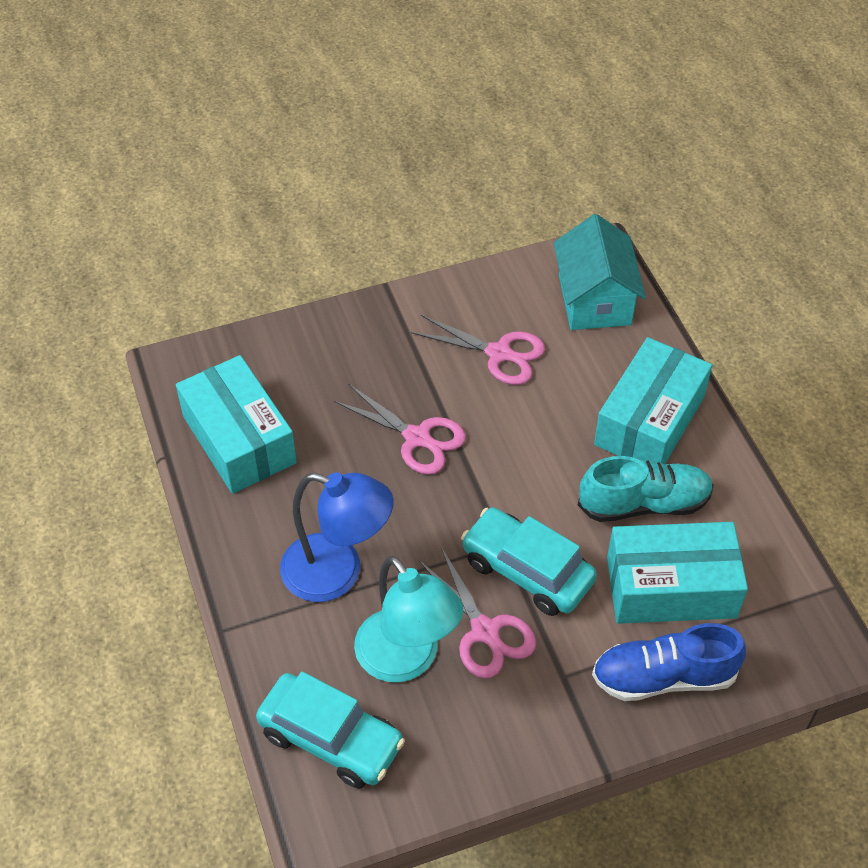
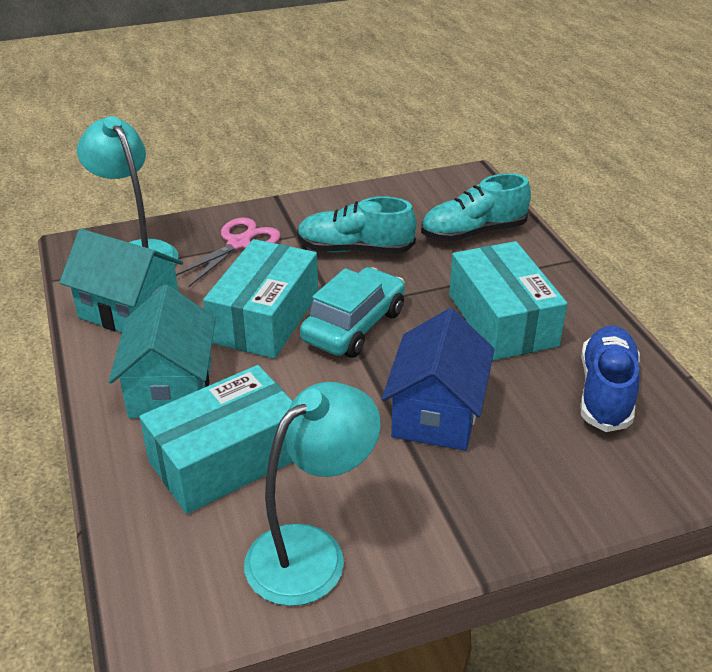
blue house: 0 -> 1
blue lamp: 1 -> 0
pink scissors: 3 -> 1
turquoise car: 2 -> 1
turquoise house: 1 -> 2
turquoise lamp: 1 -> 2
turquoise shoe: 1 -> 2

